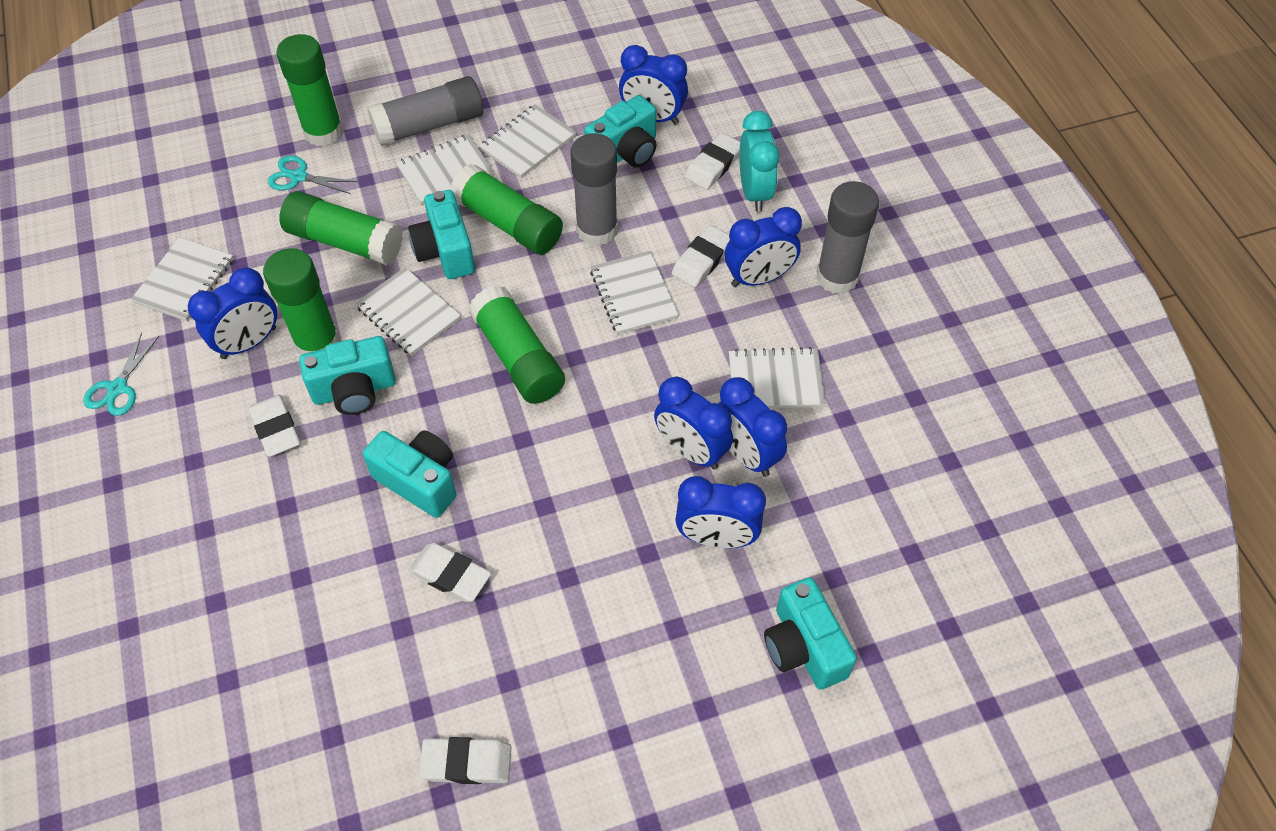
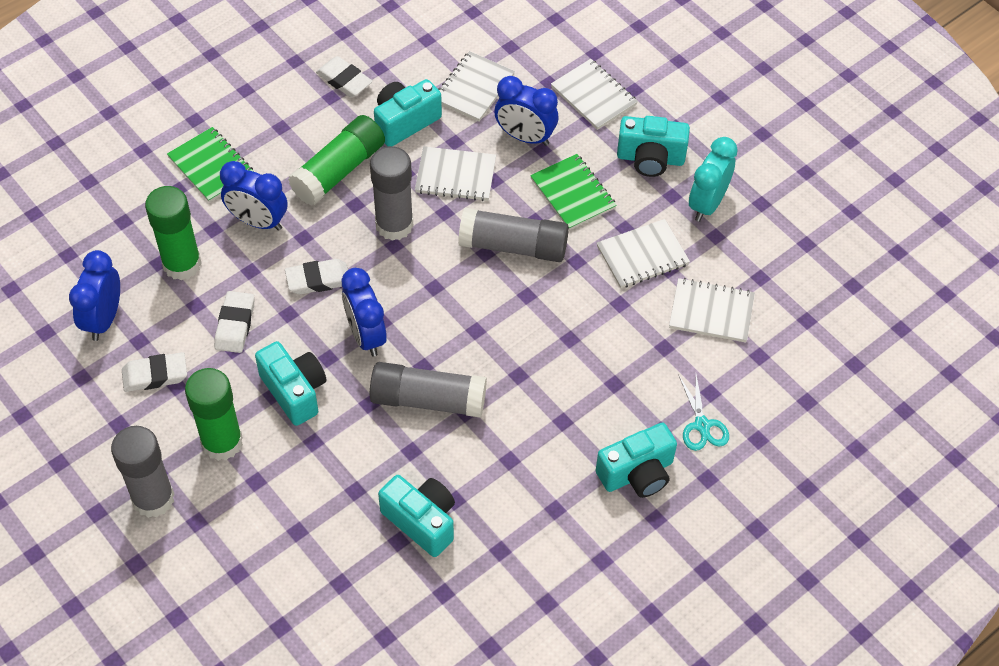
blue clock: 6 -> 4
green glue stick: 5 -> 3
green notebook: 0 -> 2
grey glue stick: 3 -> 4
turquoise scissors: 2 -> 1
white eraser: 5 -> 4
white notebook: 6 -> 5

